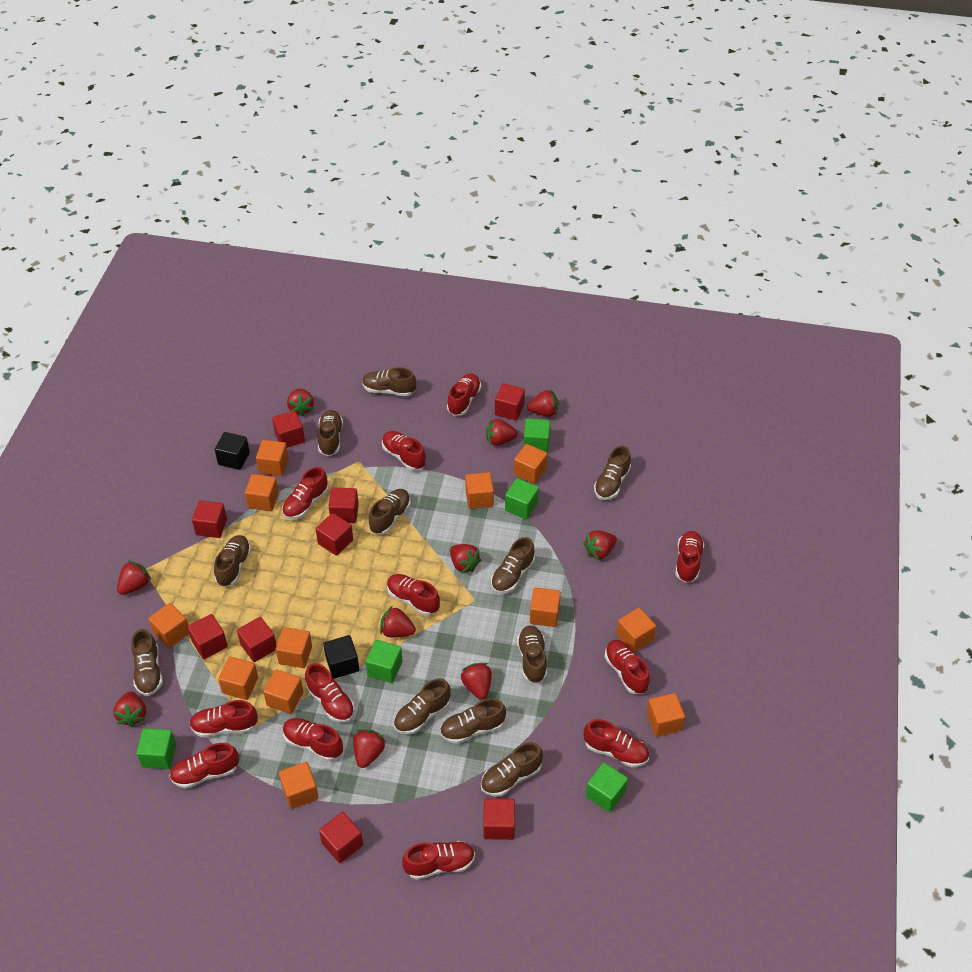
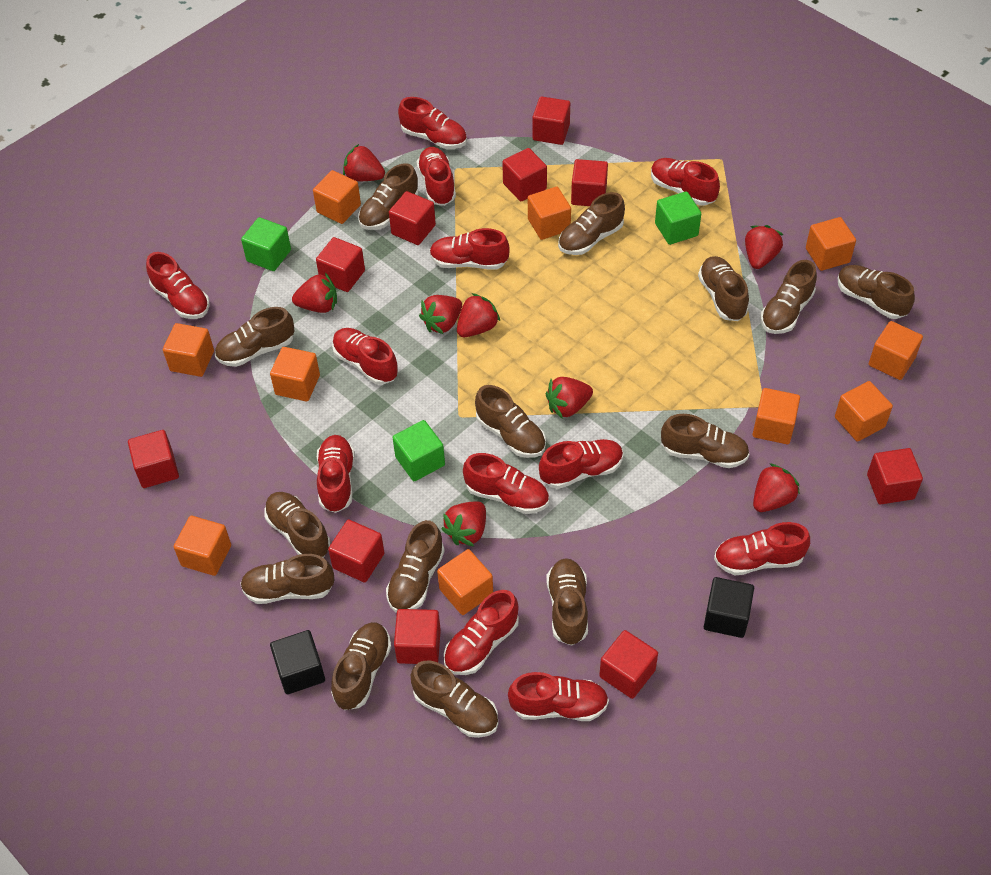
brown shoe: 11 -> 14
green cube: 5 -> 3
orange cube: 12 -> 10
red cube: 9 -> 10
red strawberry: 10 -> 8

